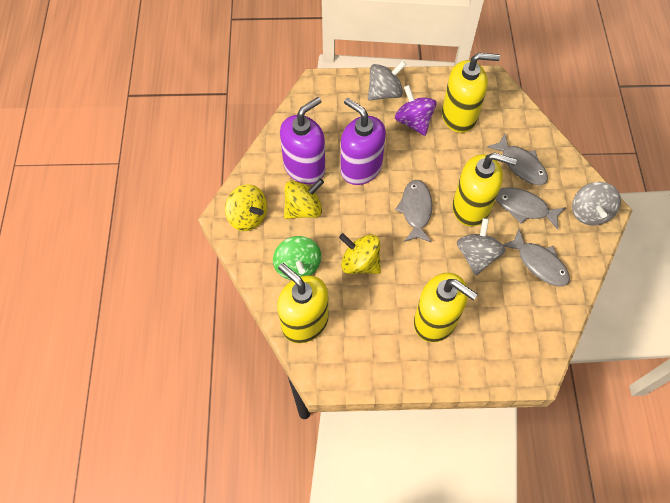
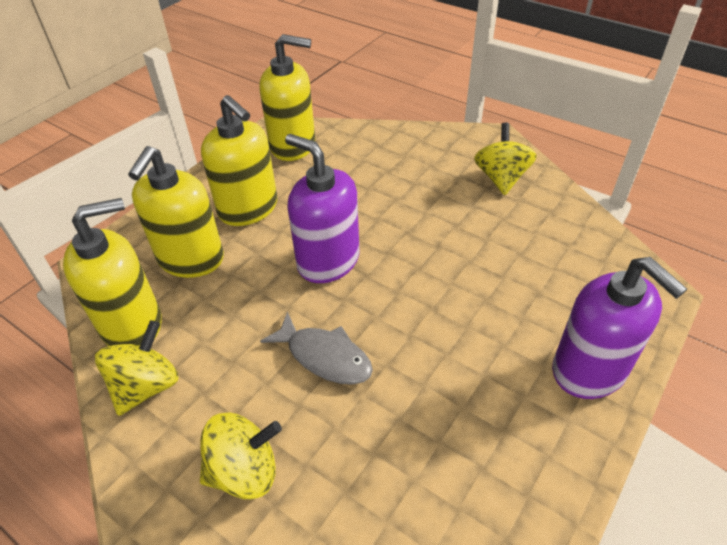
green spinning top: 1 -> 0
grey fish: 4 -> 1
grey spinning top: 3 -> 0
purple spinning top: 1 -> 0

